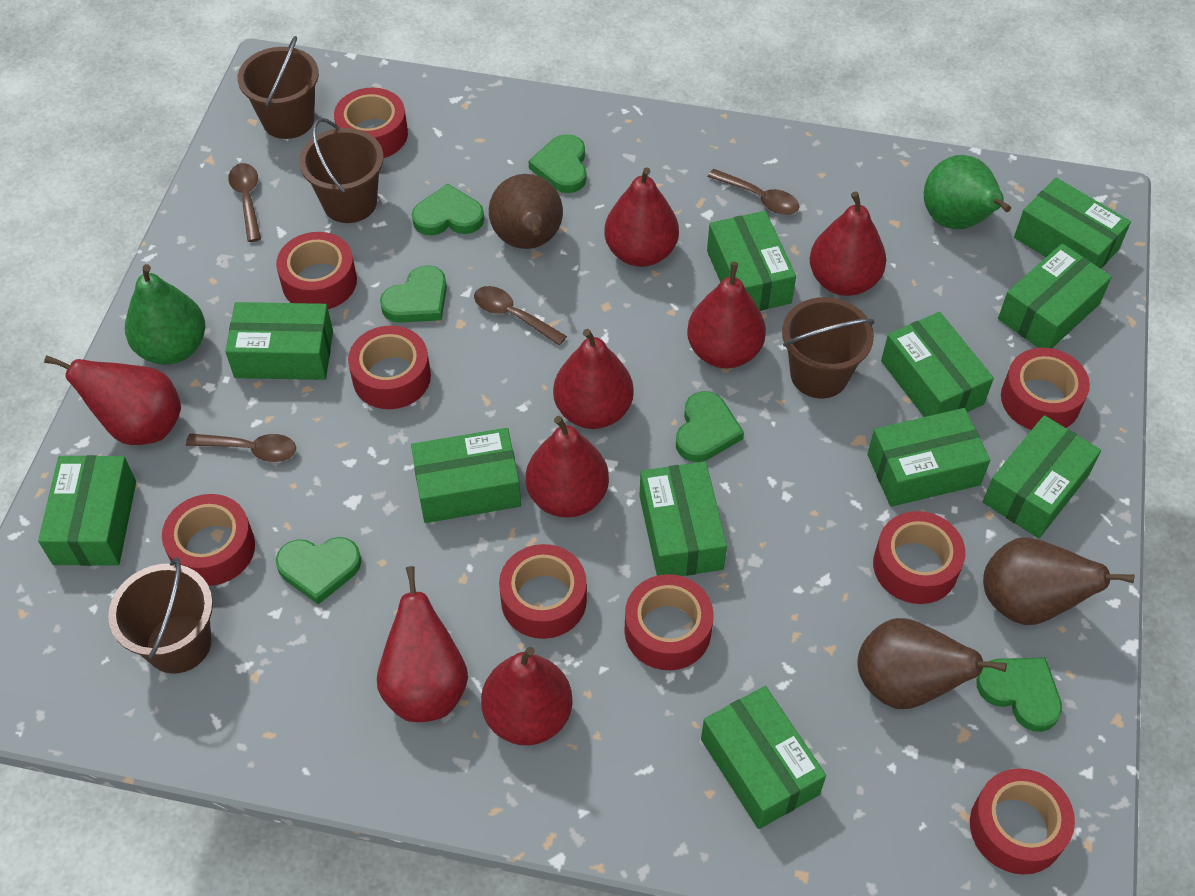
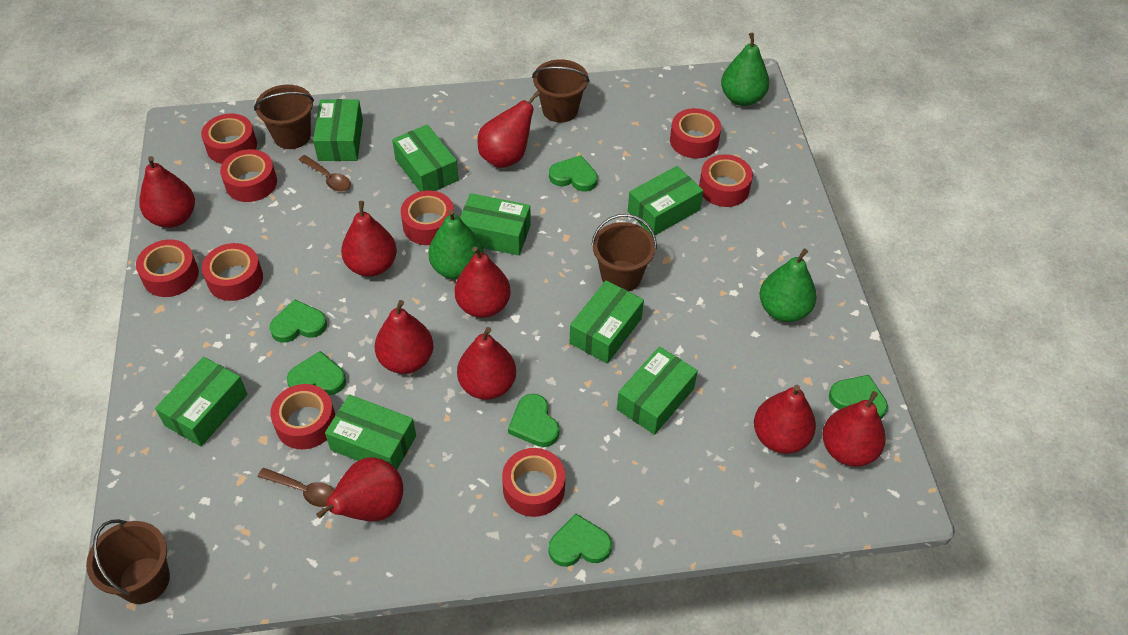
brown pear: 3 -> 0
brown spoon: 4 -> 2
green box: 11 -> 8
green pear: 2 -> 3
red pear: 8 -> 9

